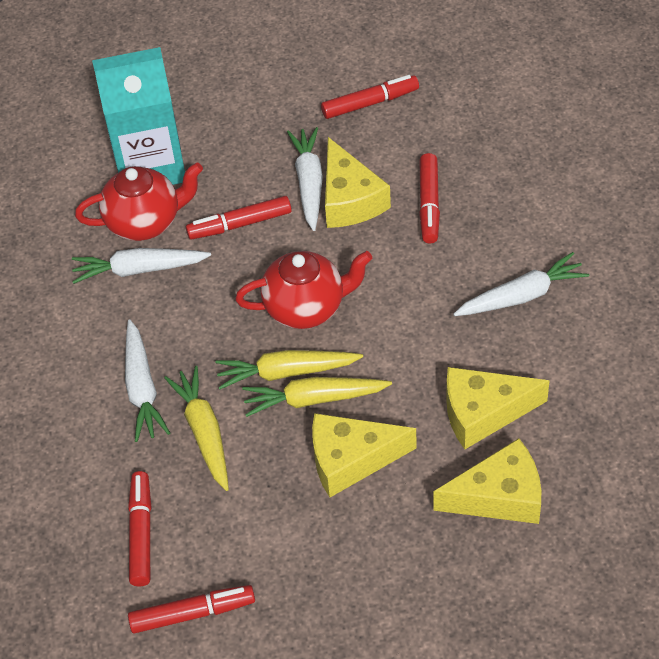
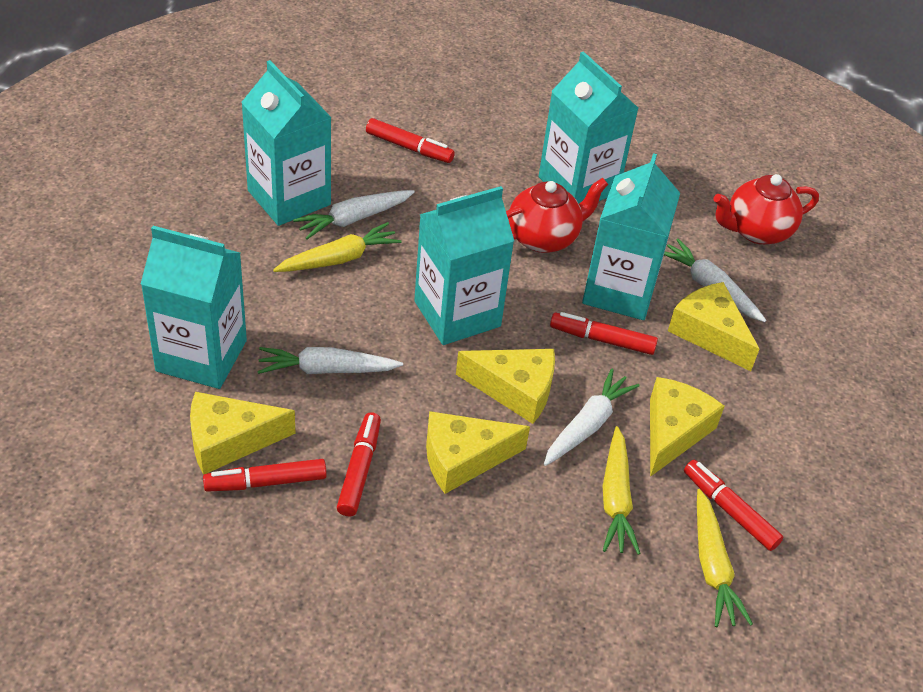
turquoise carton: 1 -> 5
yellow cheese: 4 -> 5

